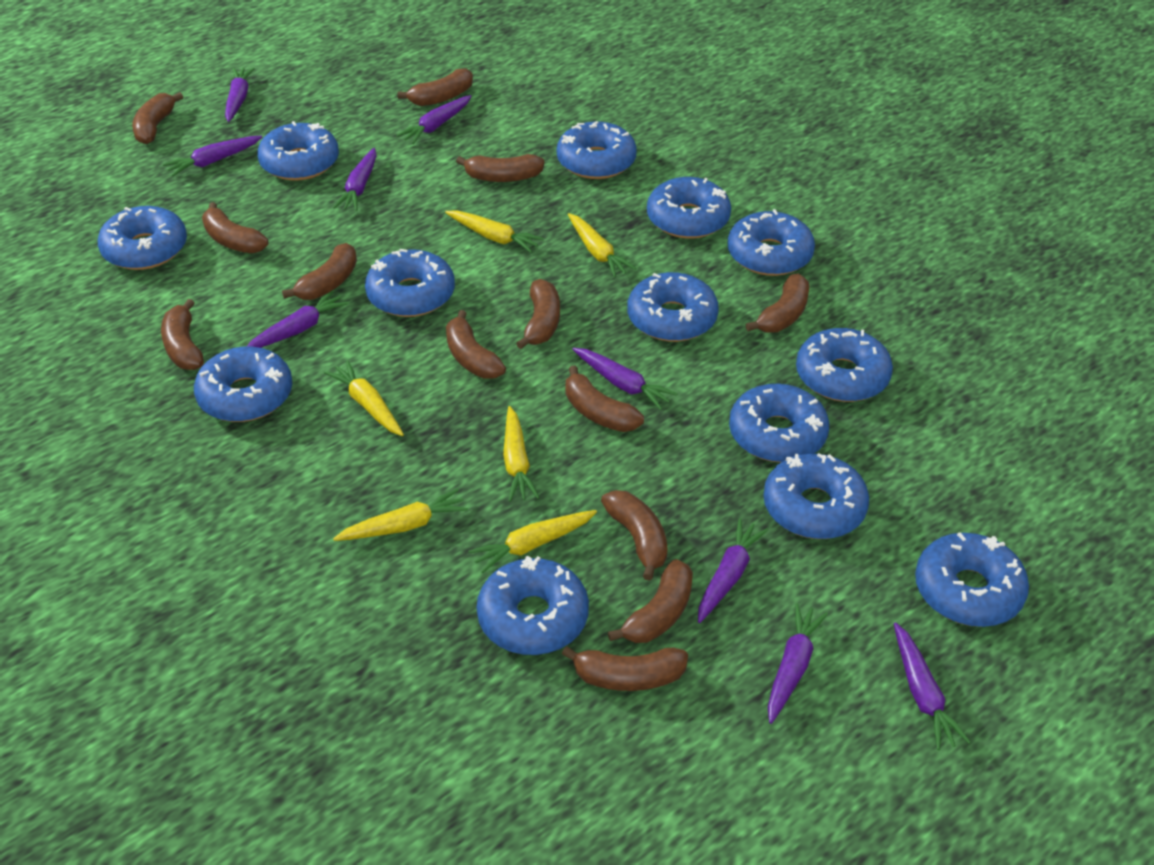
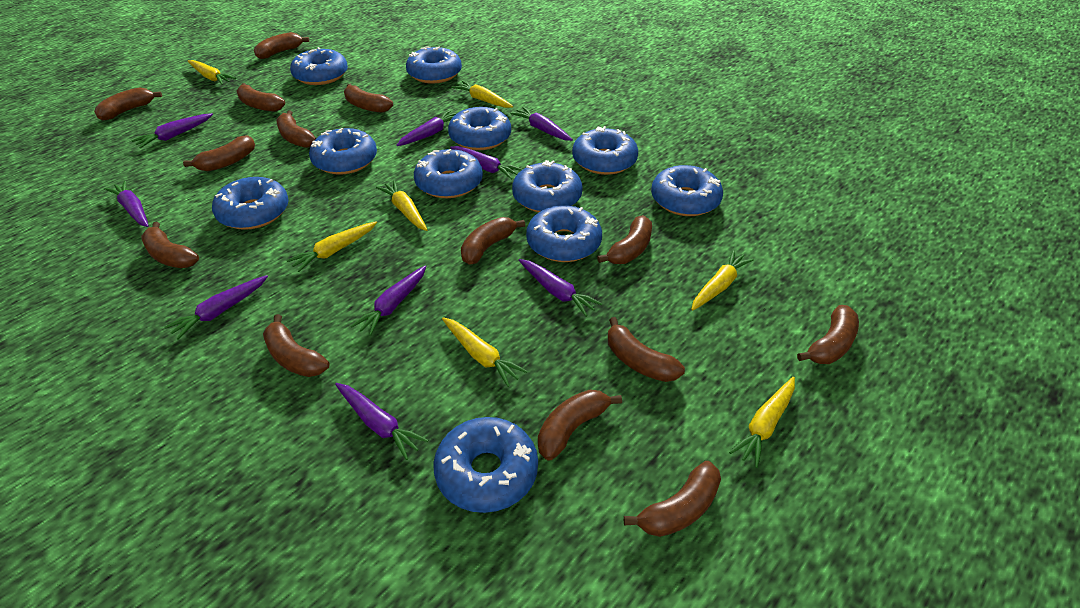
blue donut: 13 -> 11
brown banana: 13 -> 14
yellow carrot: 6 -> 7

